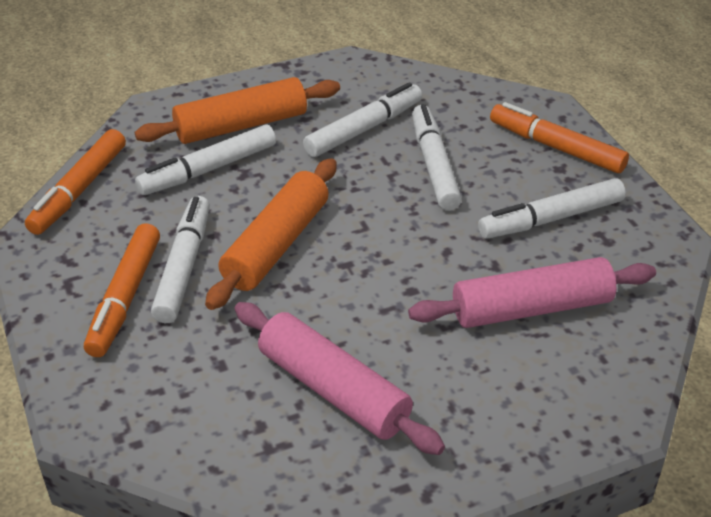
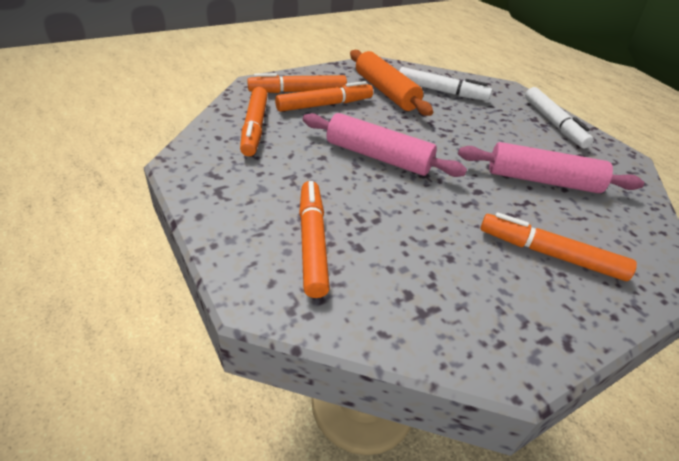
orange marker: 3 -> 5
orange rolling pin: 2 -> 1
white marker: 5 -> 2

